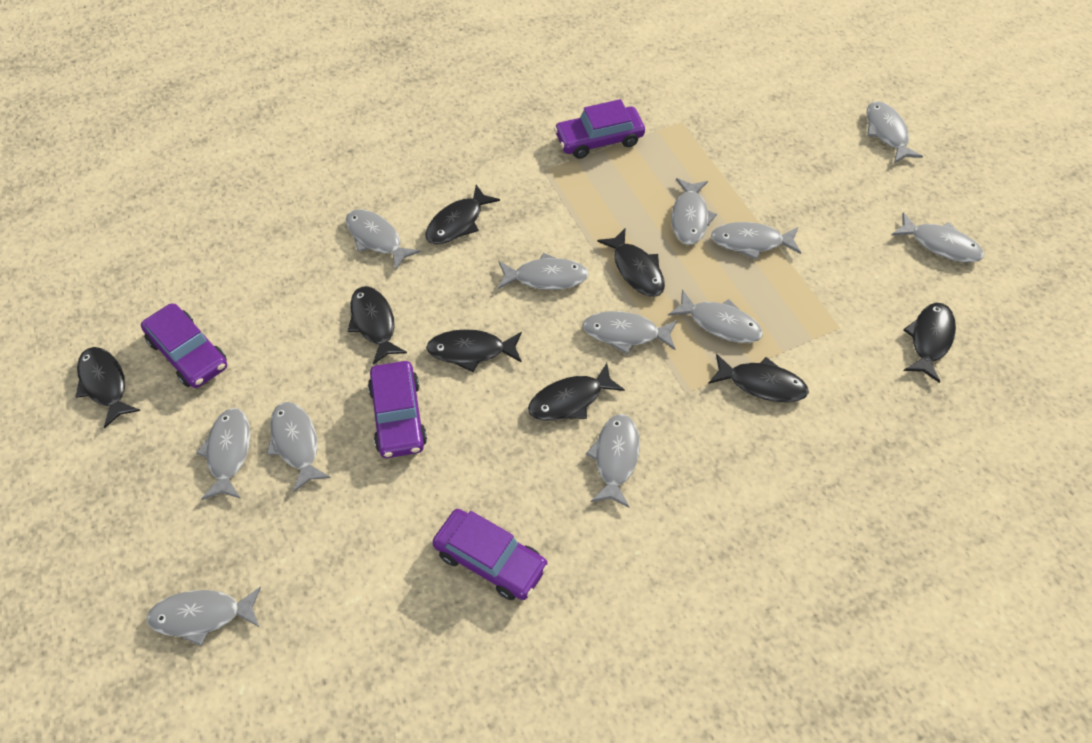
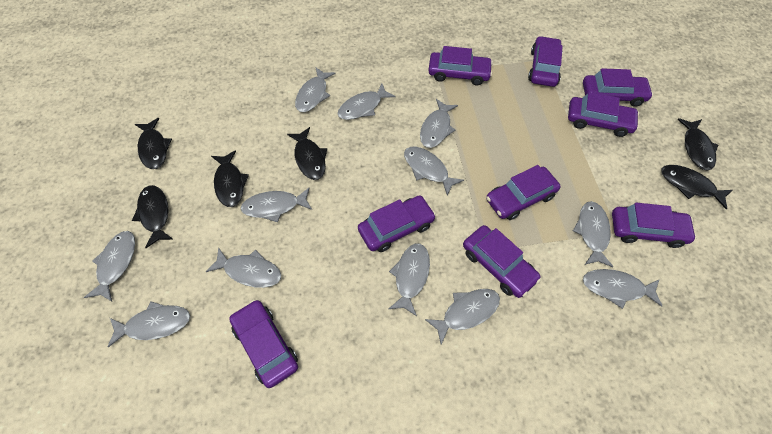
black fish: 8 -> 6
purple car: 4 -> 9

